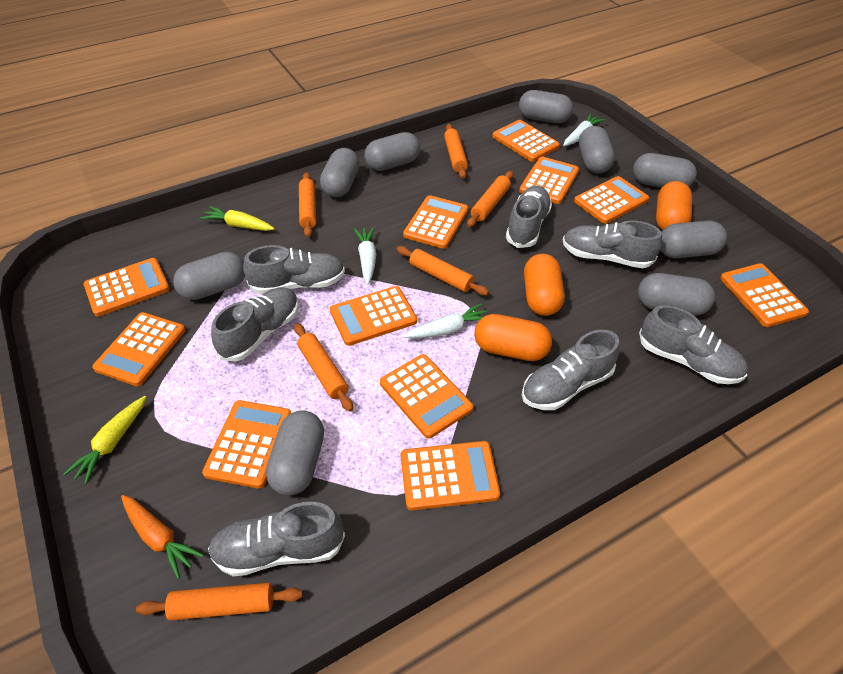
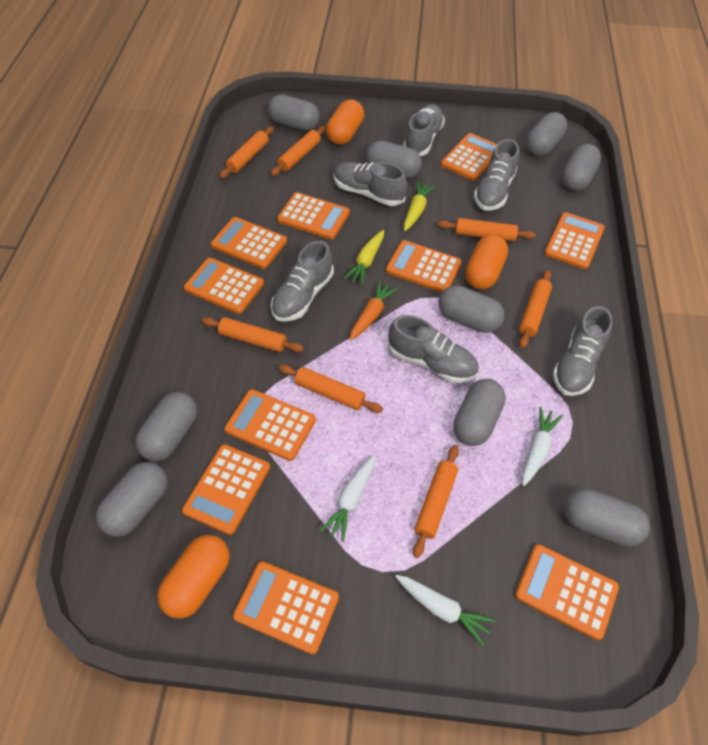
grey shoe: 7 -> 6
orange calculator: 11 -> 10
orange rolling pin: 6 -> 7

